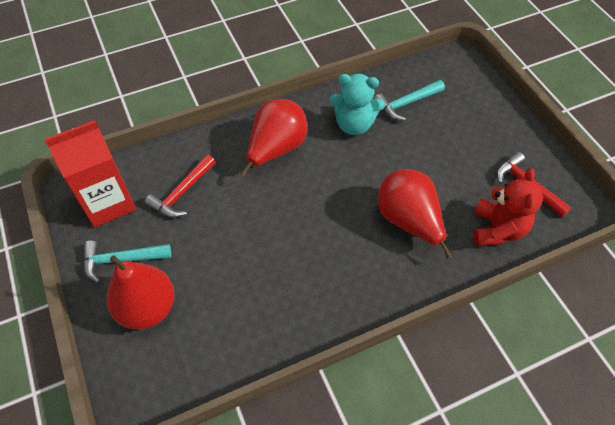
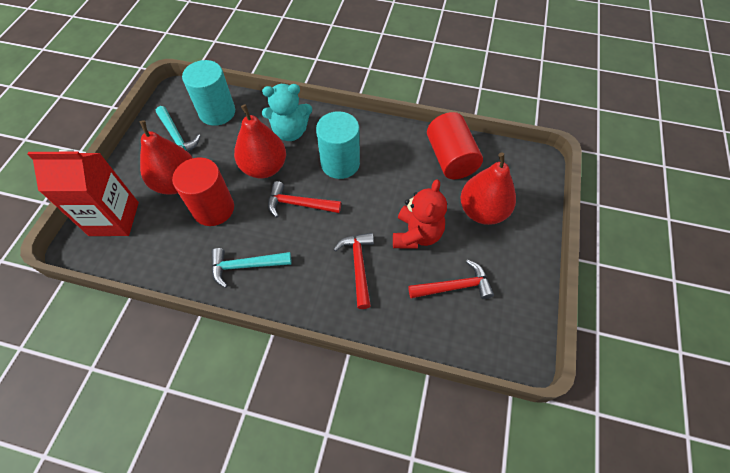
red cylinder: 0 -> 2
red hammer: 2 -> 3
turquoise cylinder: 0 -> 2

